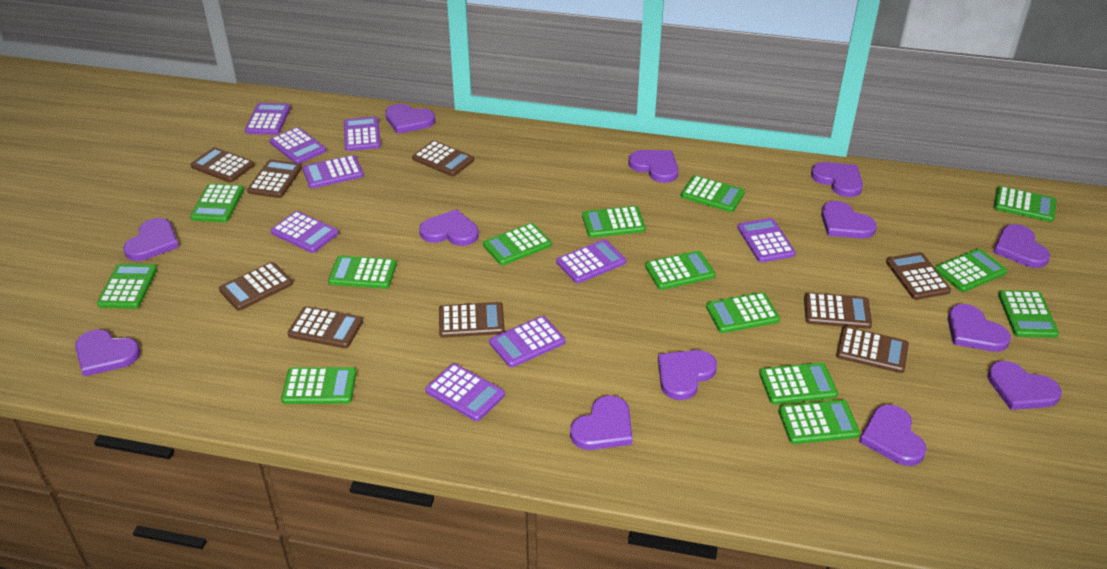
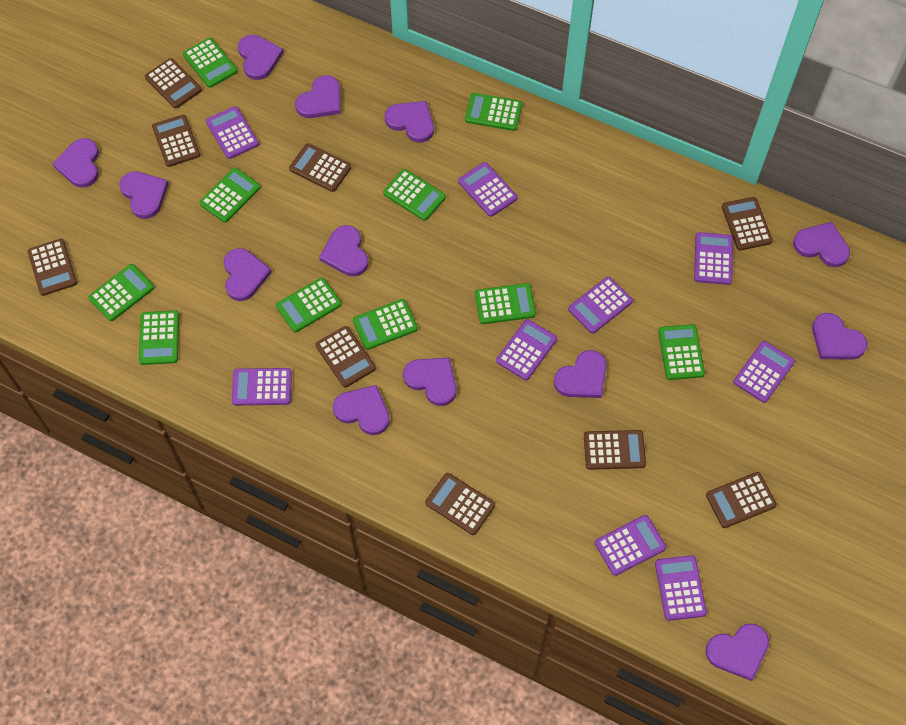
green calculator: 14 -> 10

